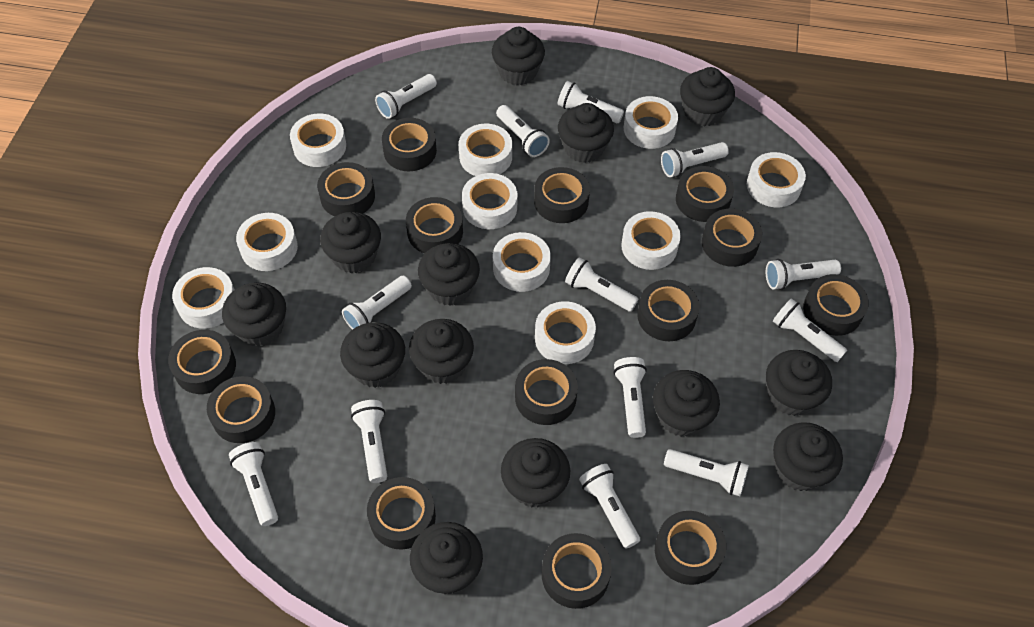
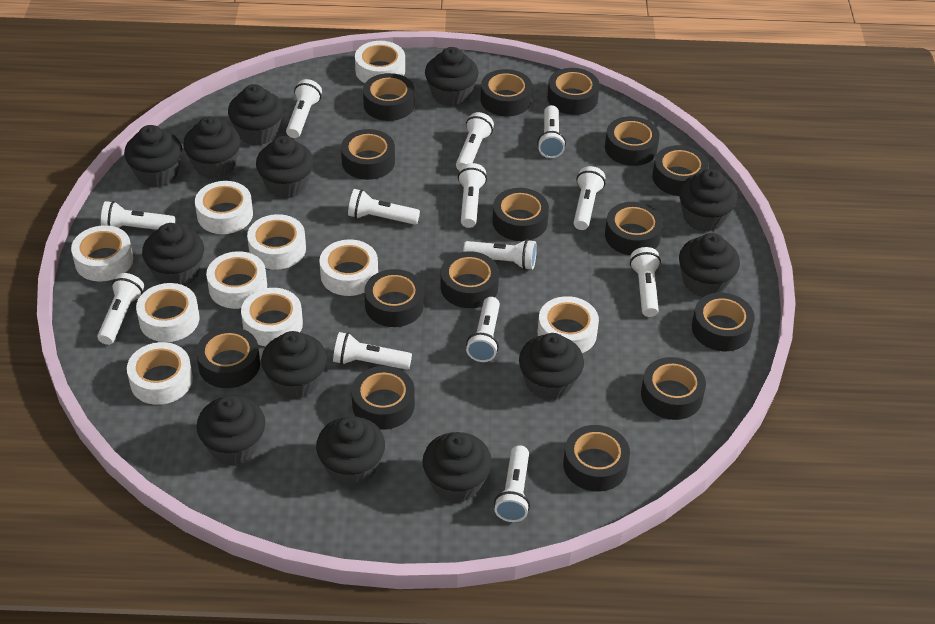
black tape: 14 -> 15

